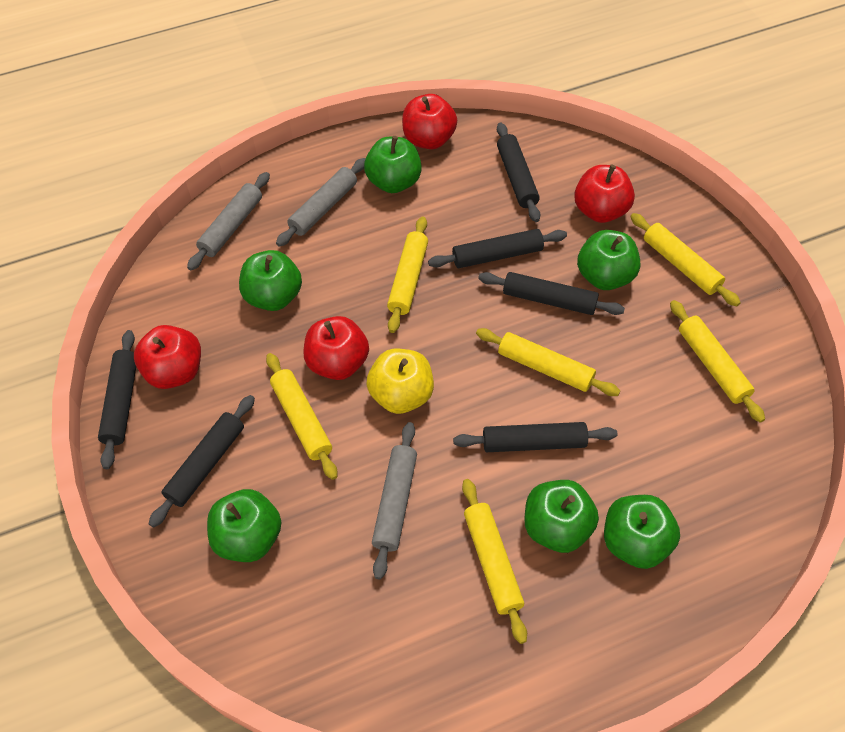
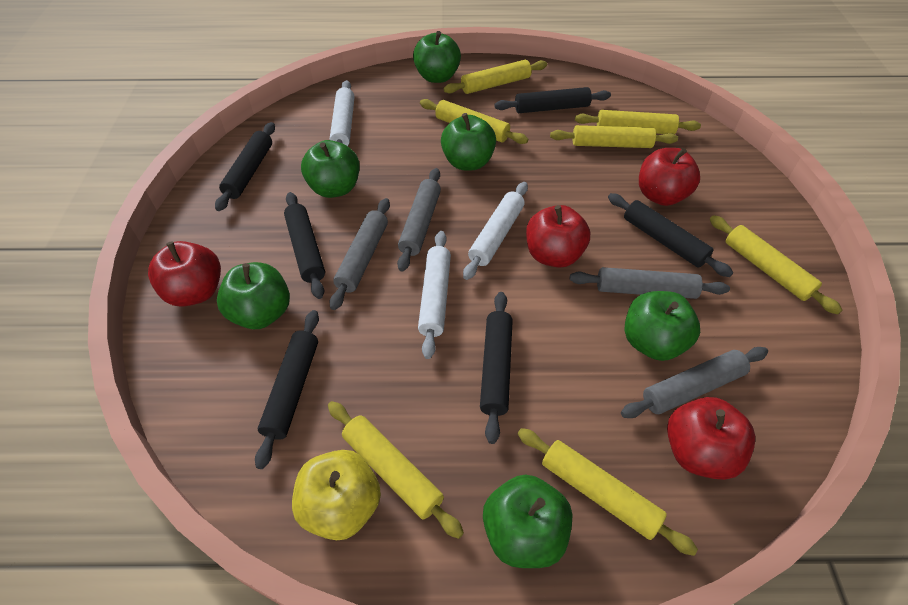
grey rolling pin: 3 -> 4
white rolling pin: 0 -> 3
yellow rolling pin: 6 -> 7

